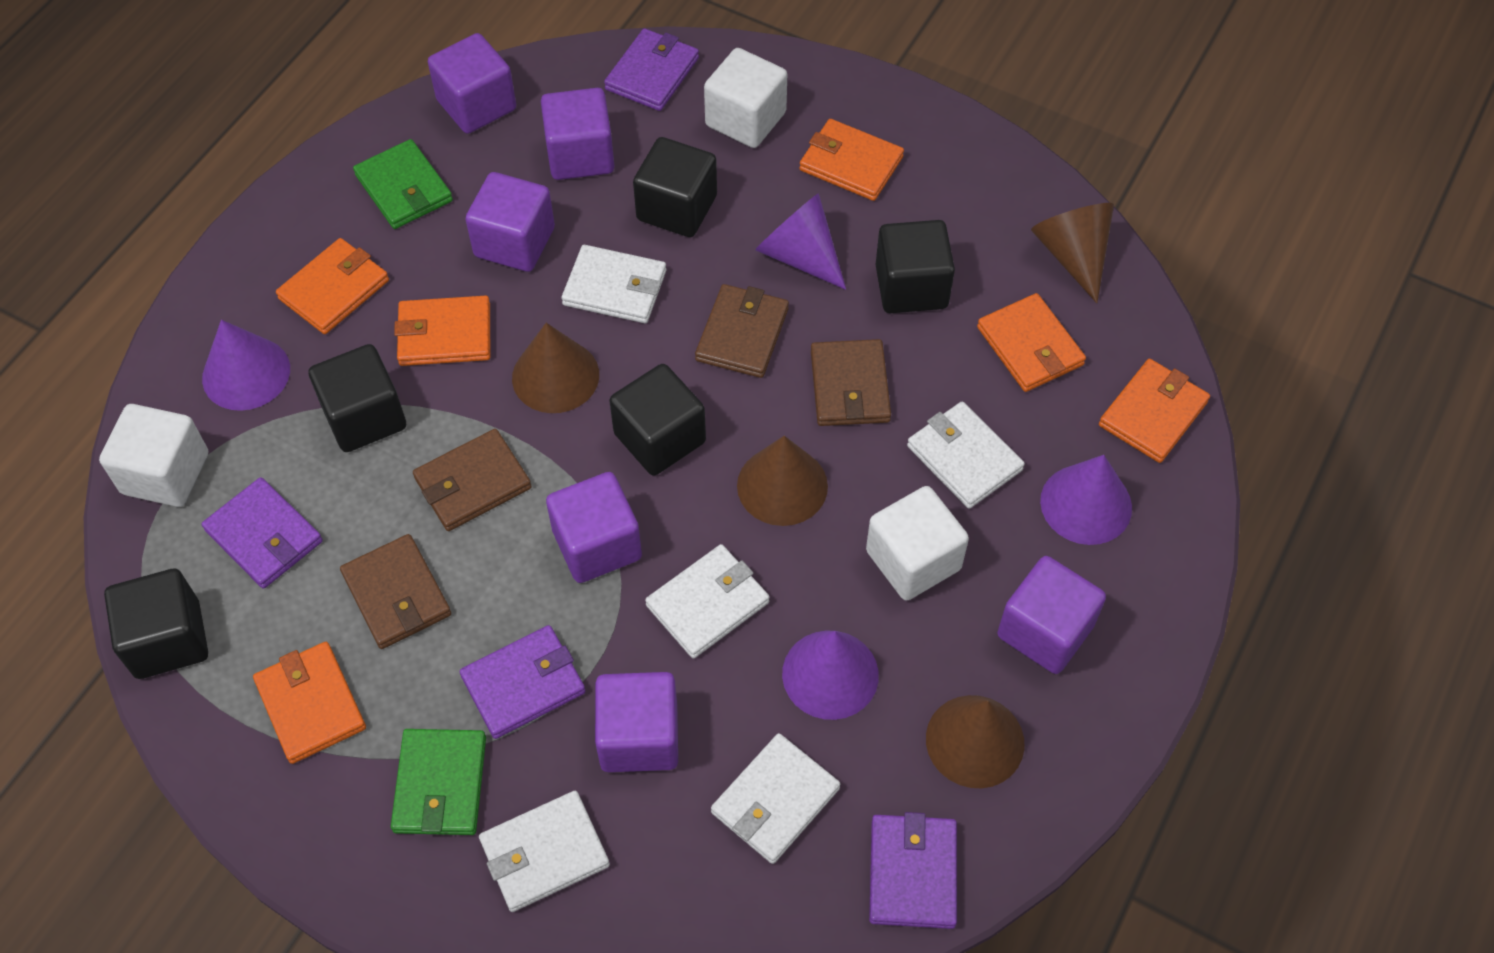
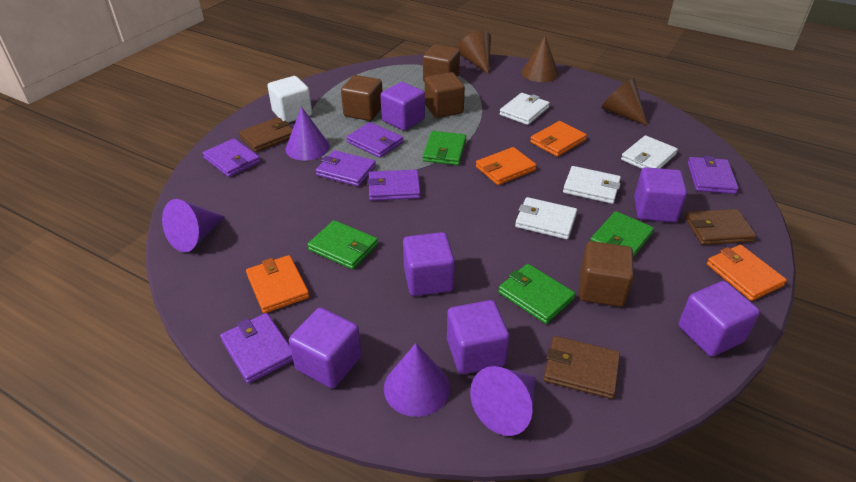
black cube: 5 -> 0
brown cone: 4 -> 3
brown cube: 0 -> 4
brown wallet: 4 -> 3
green wallet: 2 -> 4
orange wallet: 6 -> 4
purple wallet: 4 -> 6
white cube: 3 -> 1
white wallet: 5 -> 4

